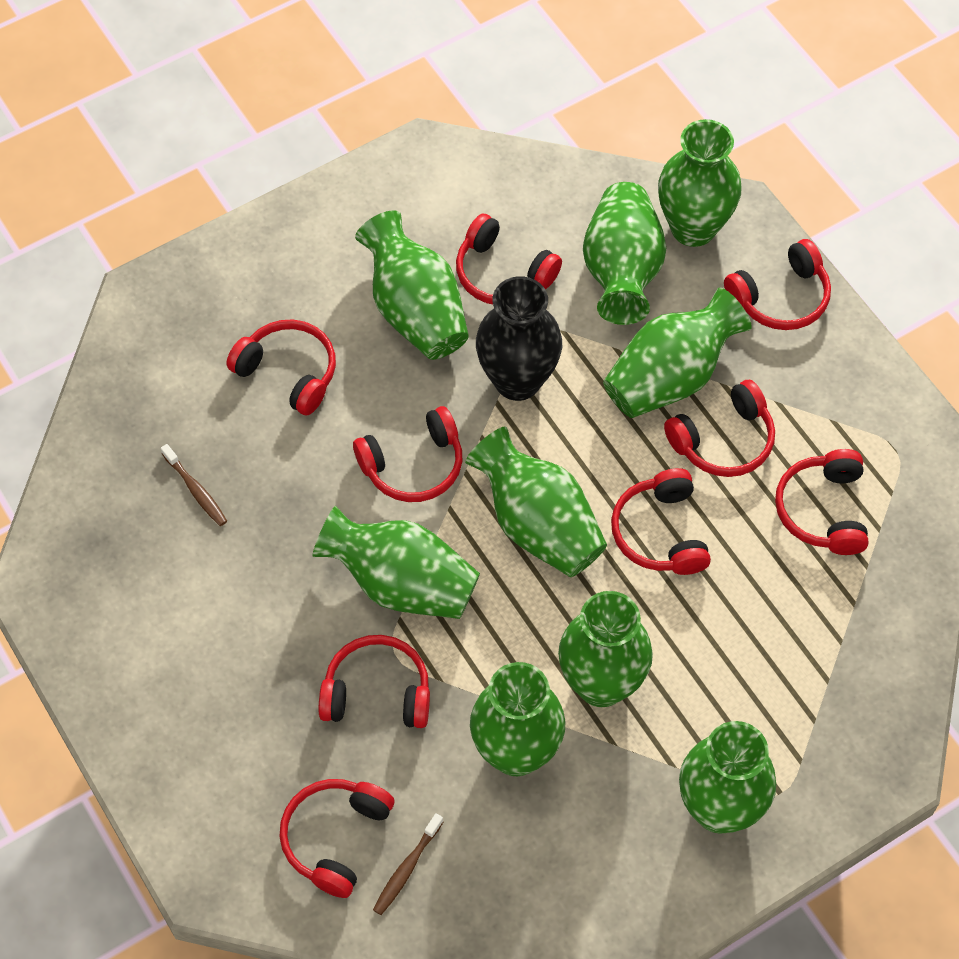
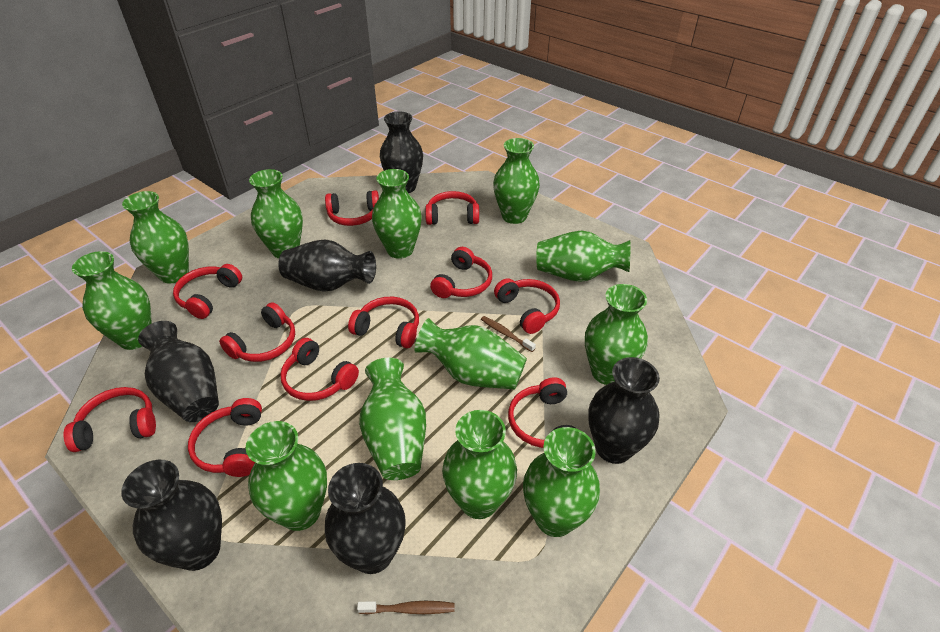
black vase: 1 -> 6
green vase: 9 -> 12
red headphones: 9 -> 11

